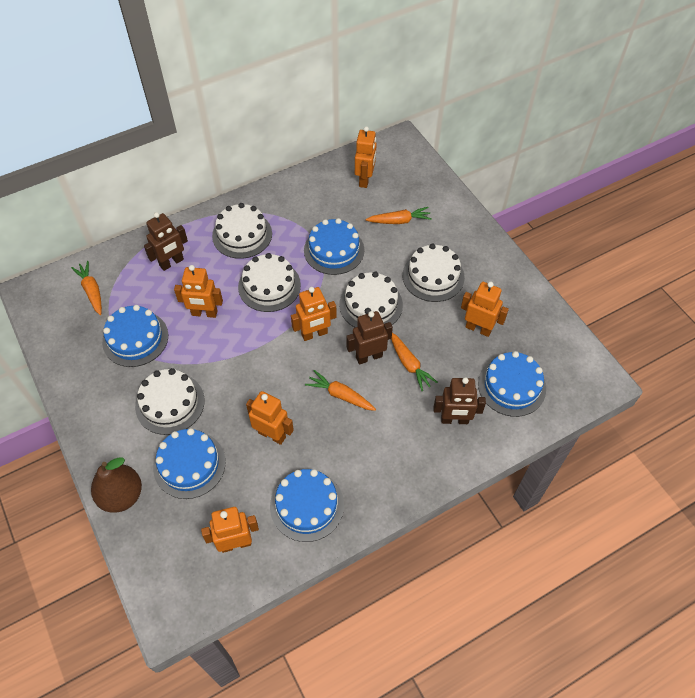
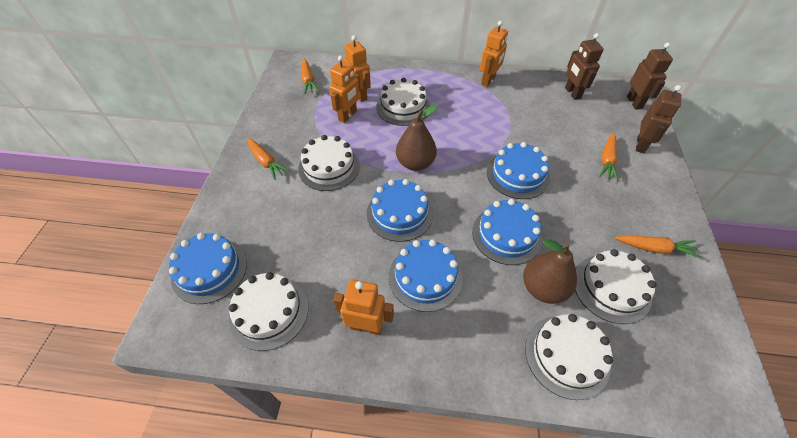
brown pear: 1 -> 2
orange robot: 6 -> 4

